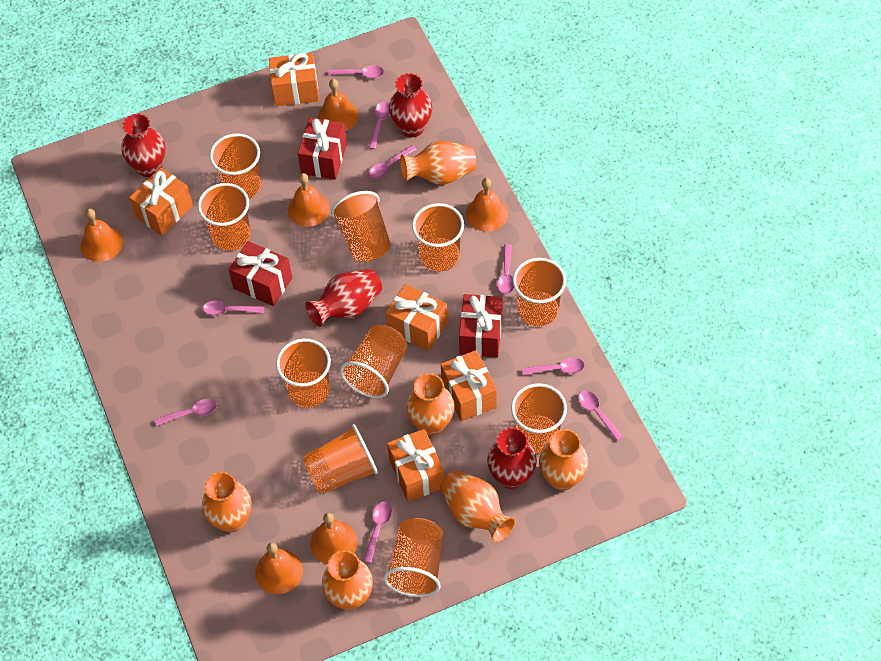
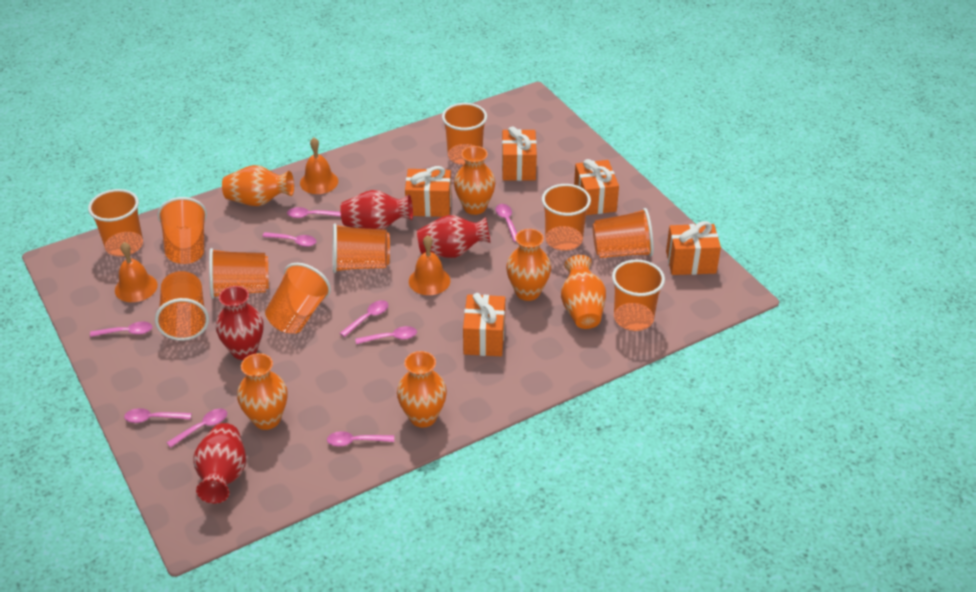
orange bell: 6 -> 3
red gift: 3 -> 0

